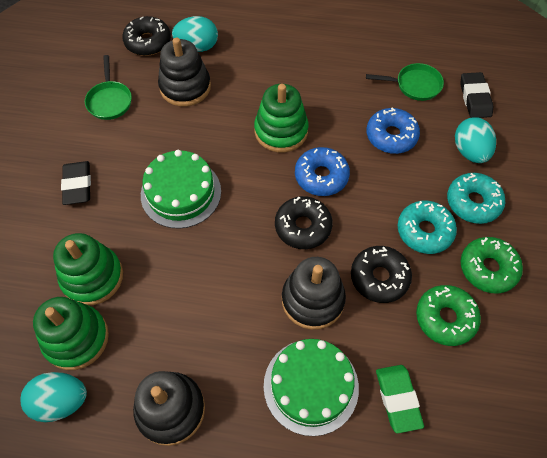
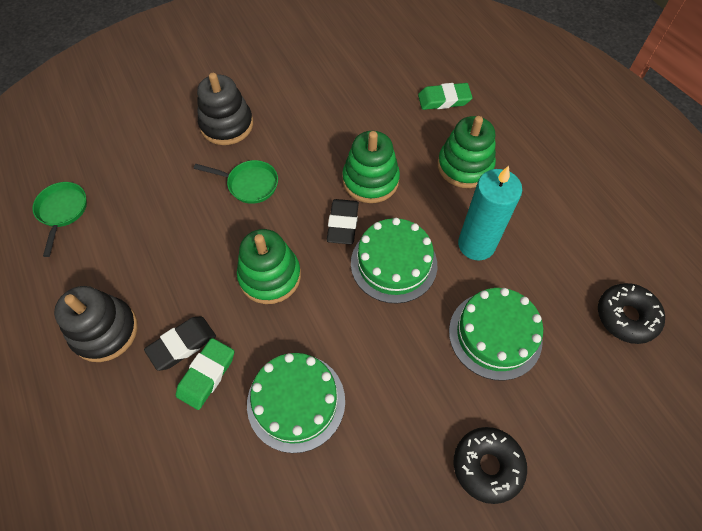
black donut: 3 -> 2
black stacking toy: 3 -> 2
blue donut: 2 -> 0
green cake: 2 -> 3
green donut: 2 -> 0
green eraser: 1 -> 2
turquoise candle: 0 -> 1
turquoise donut: 2 -> 0
turquoise egg: 3 -> 0

